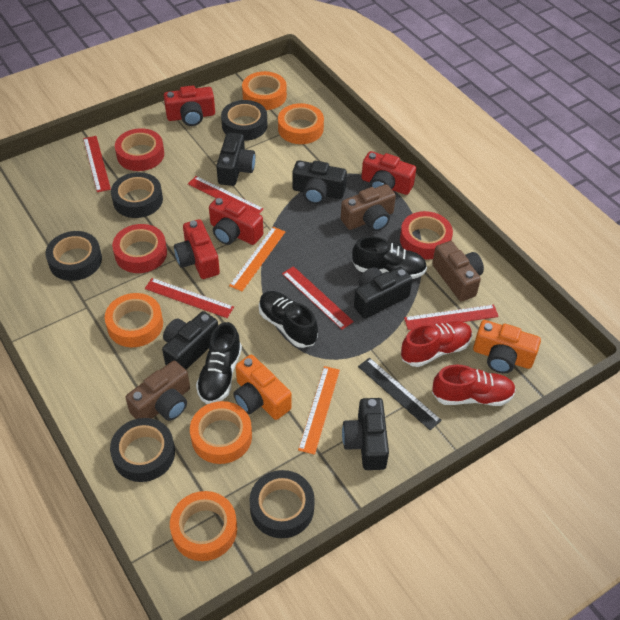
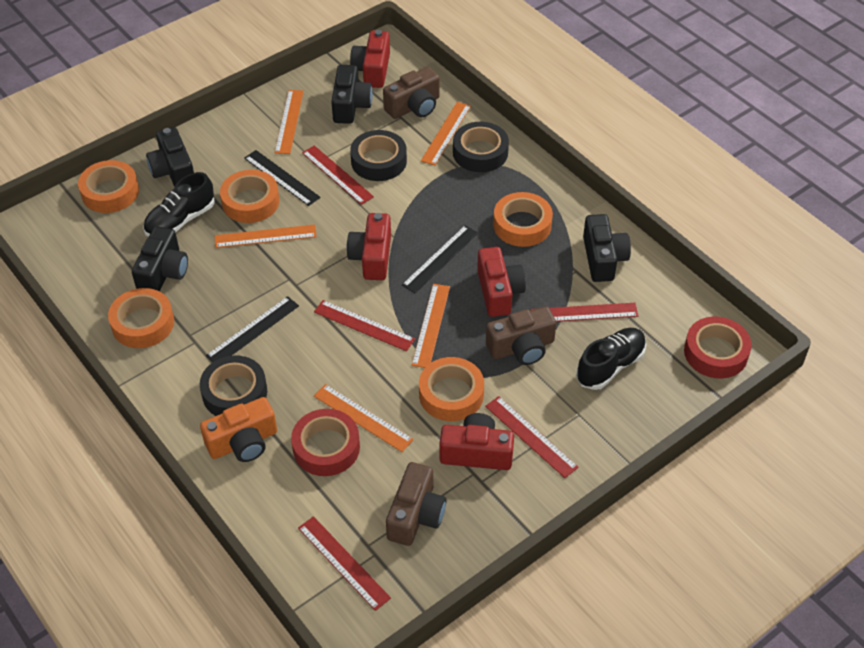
black camera: 5 -> 4
black ruler: 1 -> 3
black shoe: 3 -> 2
black tape: 5 -> 3
orange camera: 2 -> 1
orange ruler: 2 -> 5
red shoe: 2 -> 0
red tape: 3 -> 2

